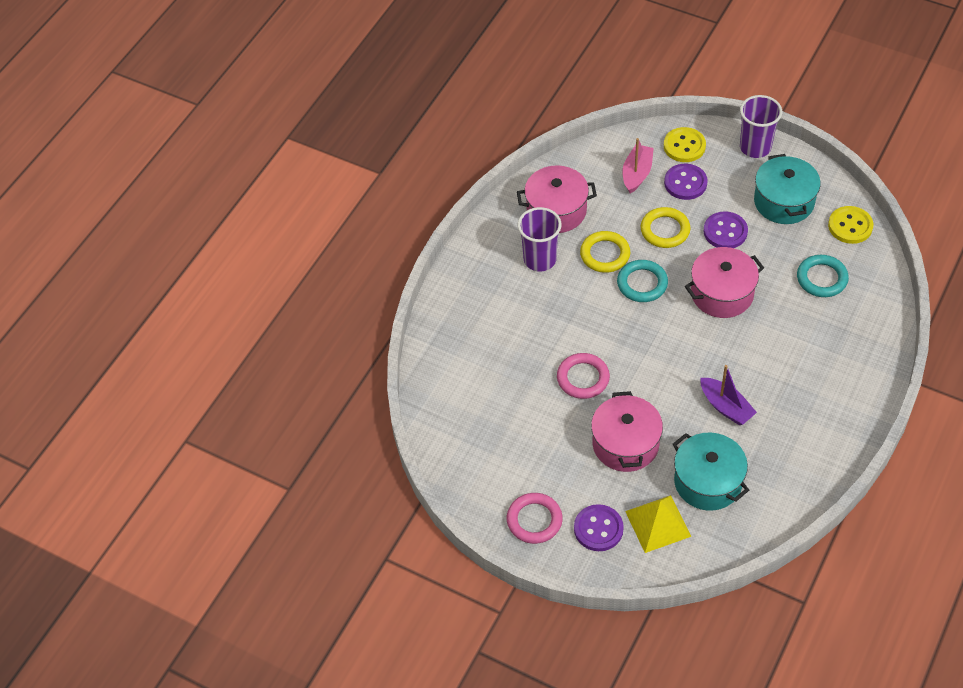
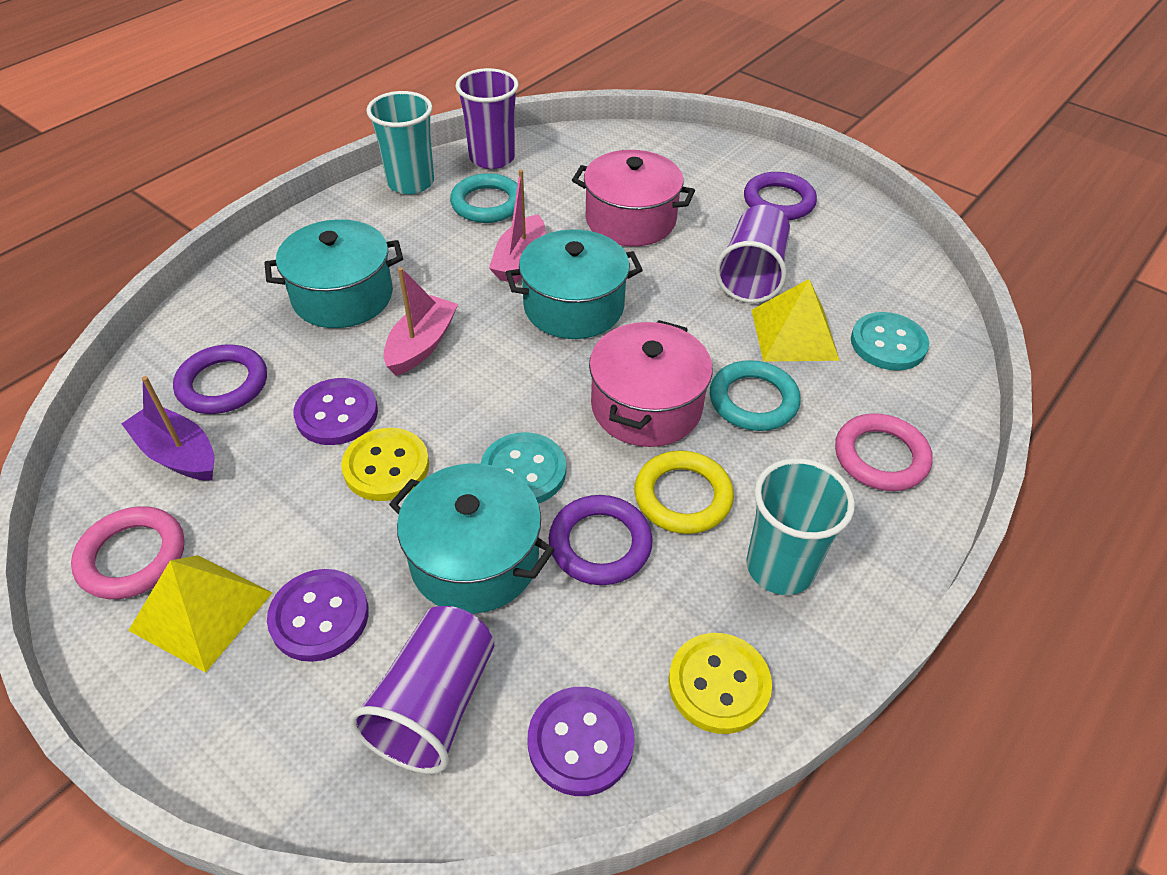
pink boat: 1 -> 2
pink pot: 3 -> 2
purple cup: 2 -> 3
purple ring: 0 -> 3
turquoise button: 0 -> 2
turquoise cup: 0 -> 2
turquoise pot: 2 -> 3
yellow pyramid: 1 -> 2
yellow ring: 2 -> 1

